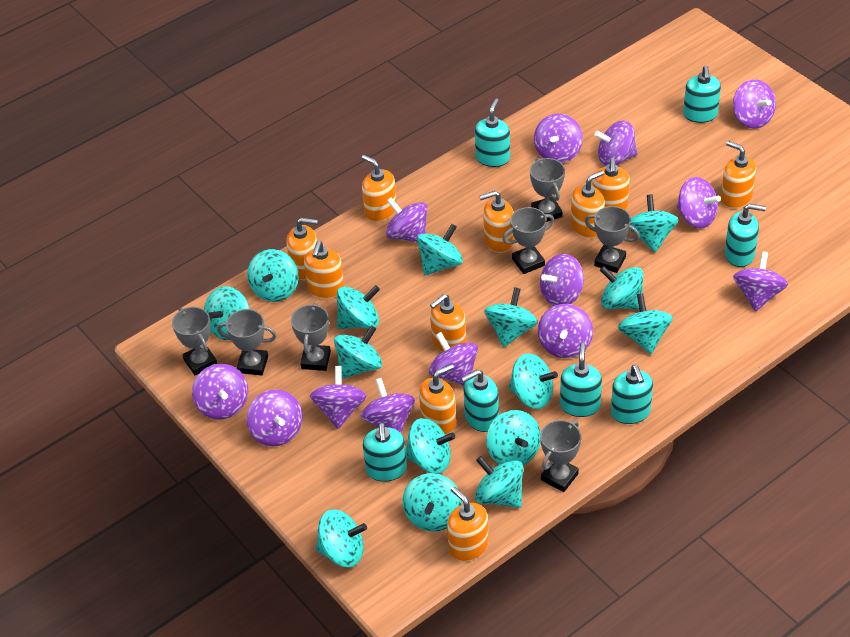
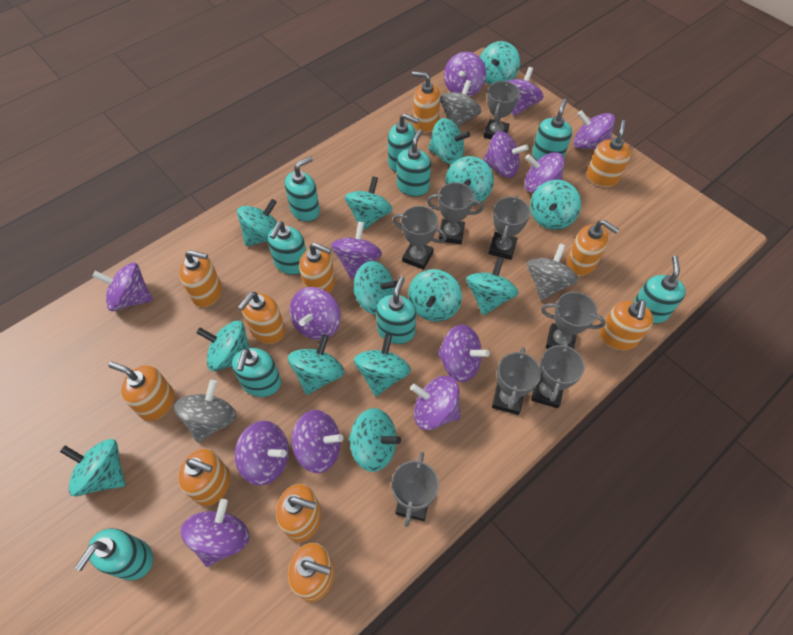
grey spinning top: 0 -> 3
grey trophy: 7 -> 8
orange soap dispenser: 10 -> 11
turquoise soap dispenser: 7 -> 9
turquoise spinning top: 15 -> 14

